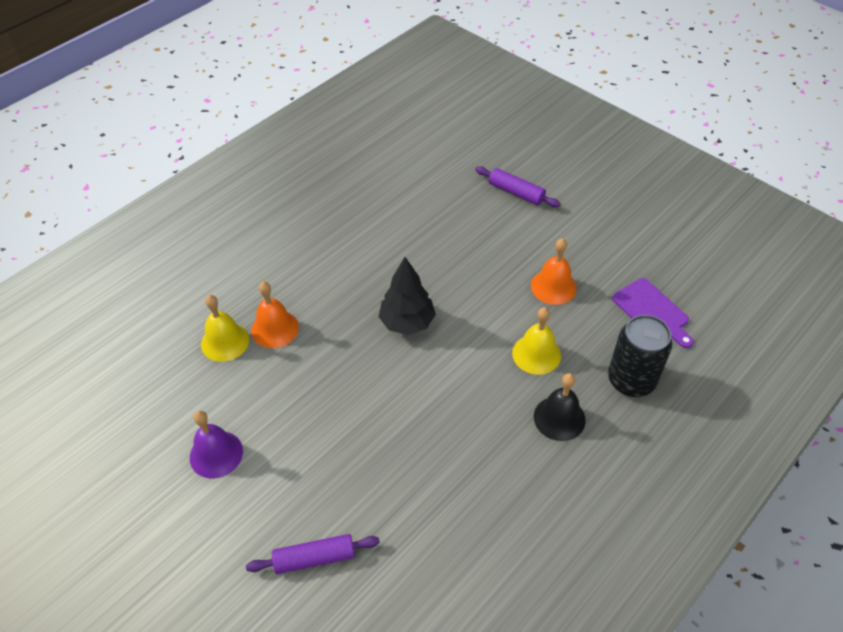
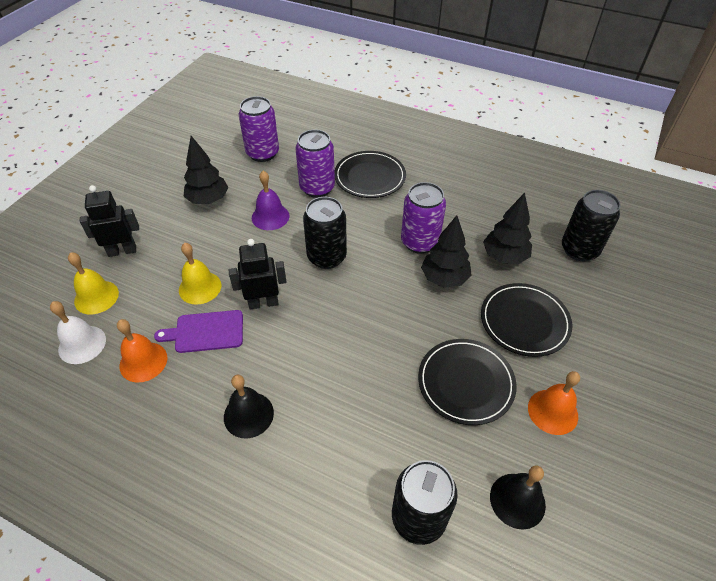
black bell: 1 -> 2
black can: 1 -> 3
black plate: 0 -> 3
black robot: 0 -> 2
black tree: 1 -> 3
purple can: 0 -> 3
purple rolling pin: 2 -> 0
white bell: 0 -> 1

